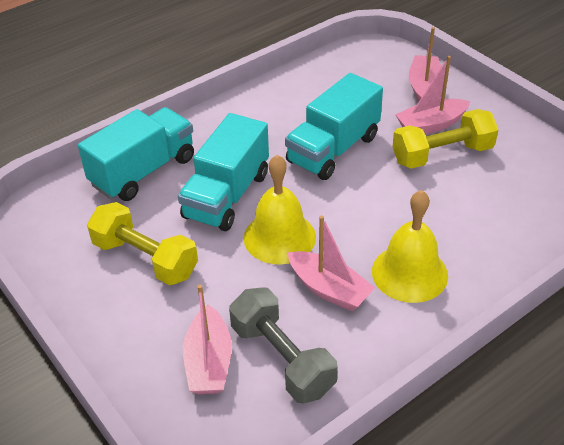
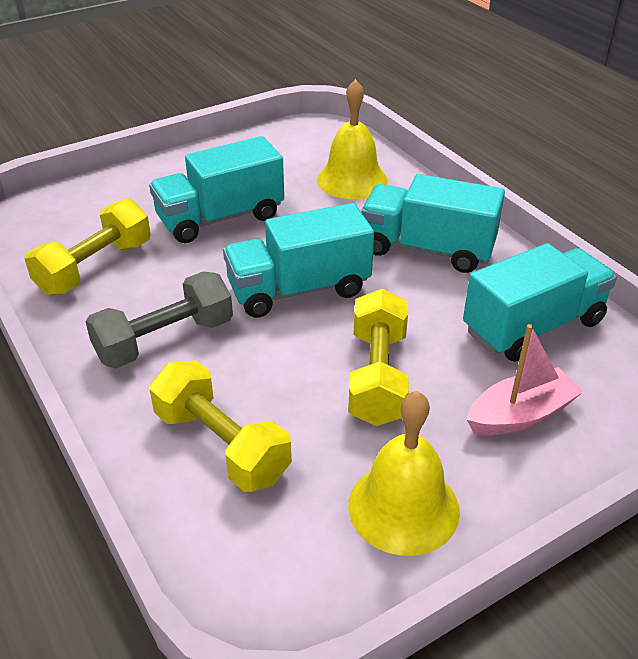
pink boat: 4 -> 1
turquoise truck: 3 -> 4
yellow dumbbell: 2 -> 3

